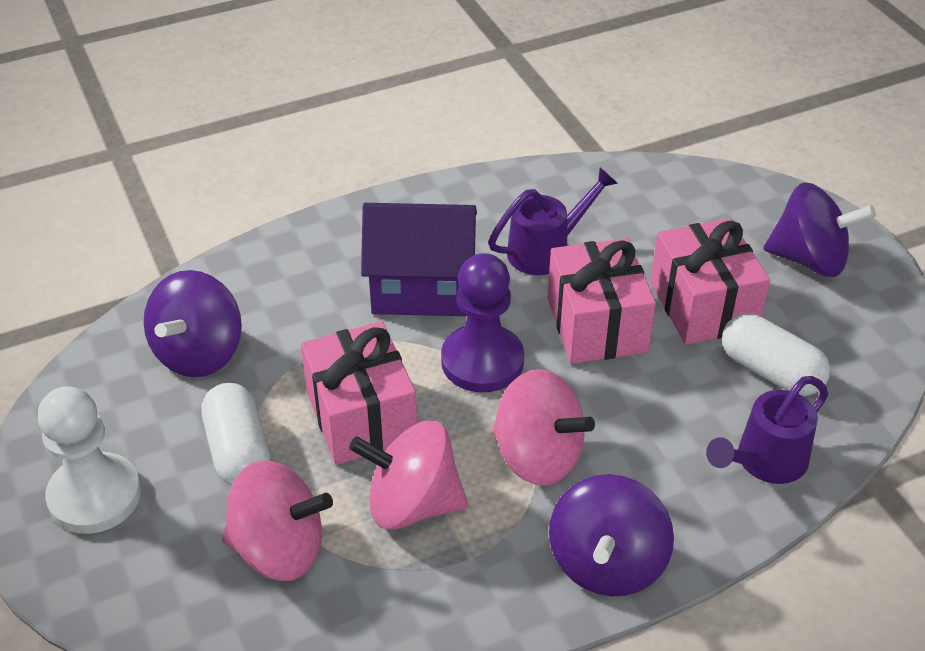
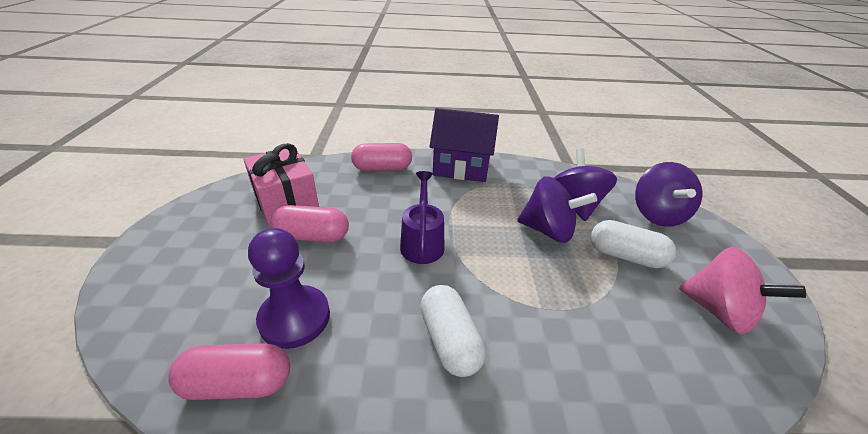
pink capsule: 0 -> 3
pink gift: 3 -> 1
pink spinning top: 3 -> 1
purple watering can: 2 -> 1
white pawn: 1 -> 0

